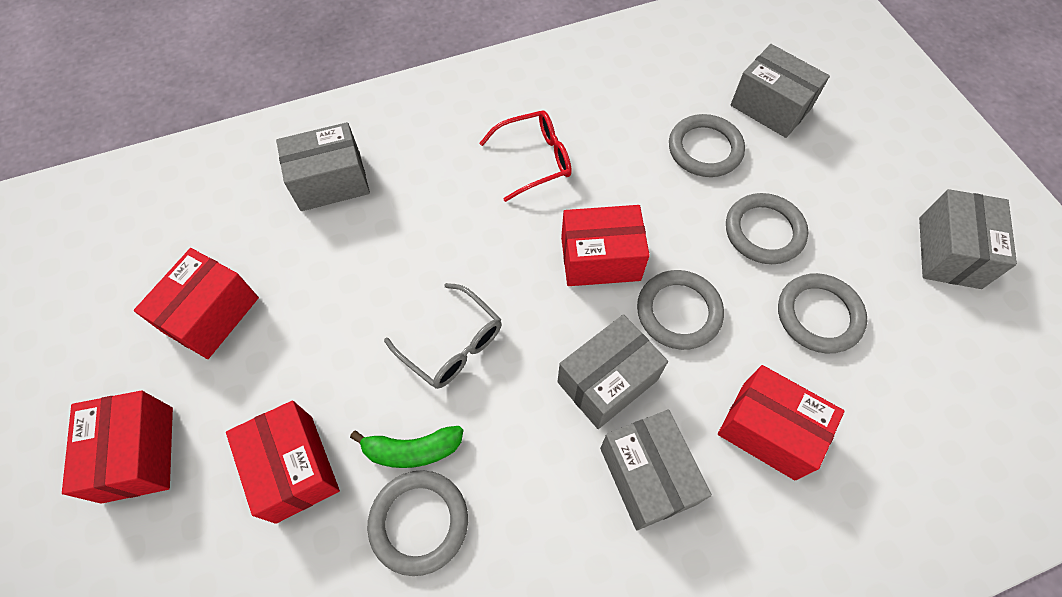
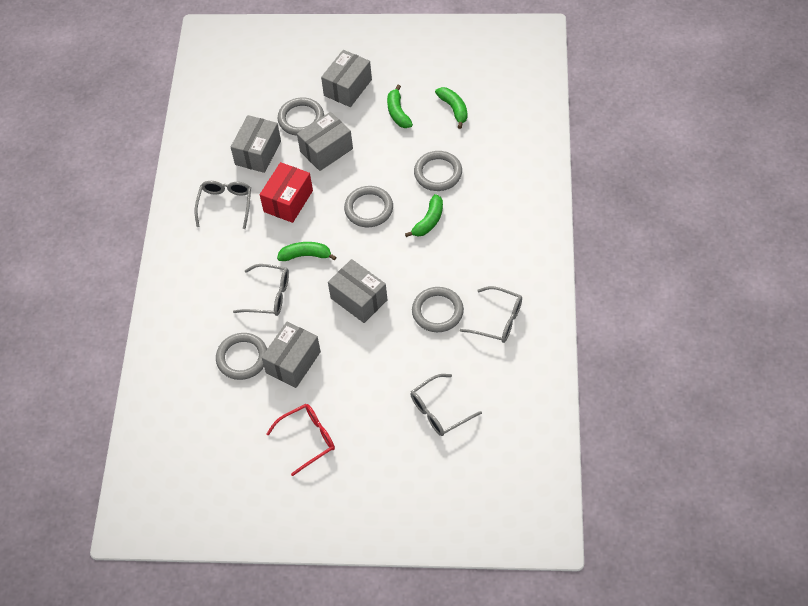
green banana: 1 -> 4
grey glasses: 1 -> 4
red box: 5 -> 1

